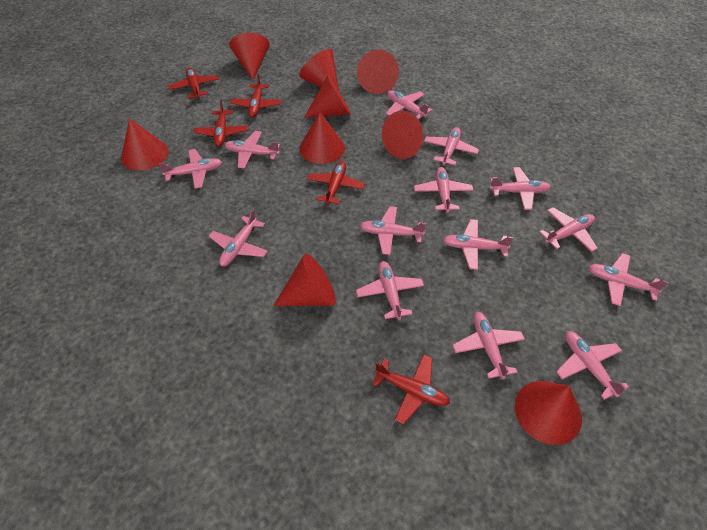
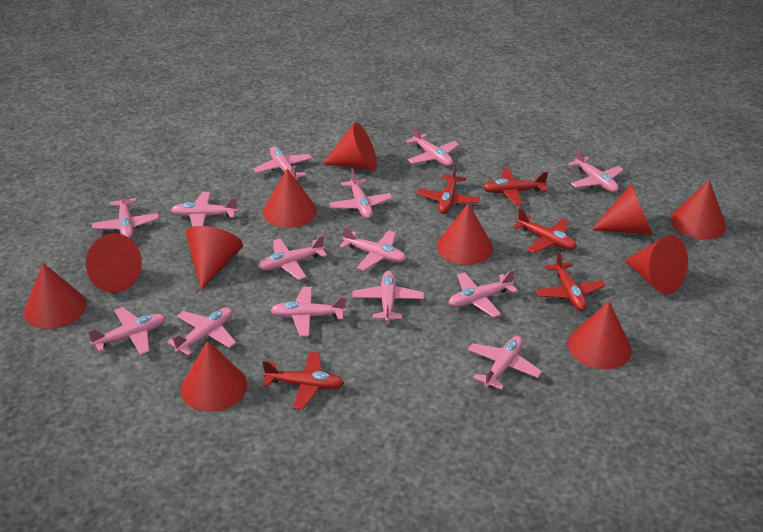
red cone: 9 -> 11

